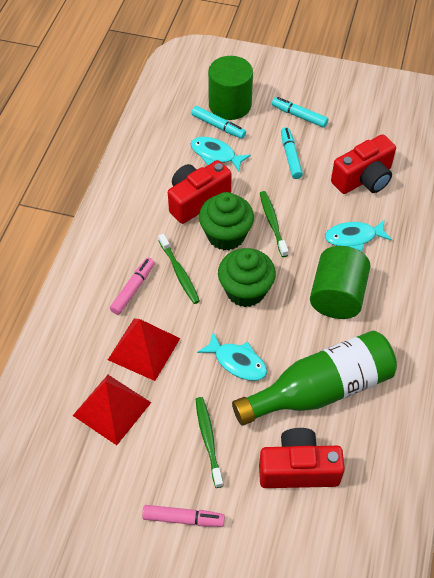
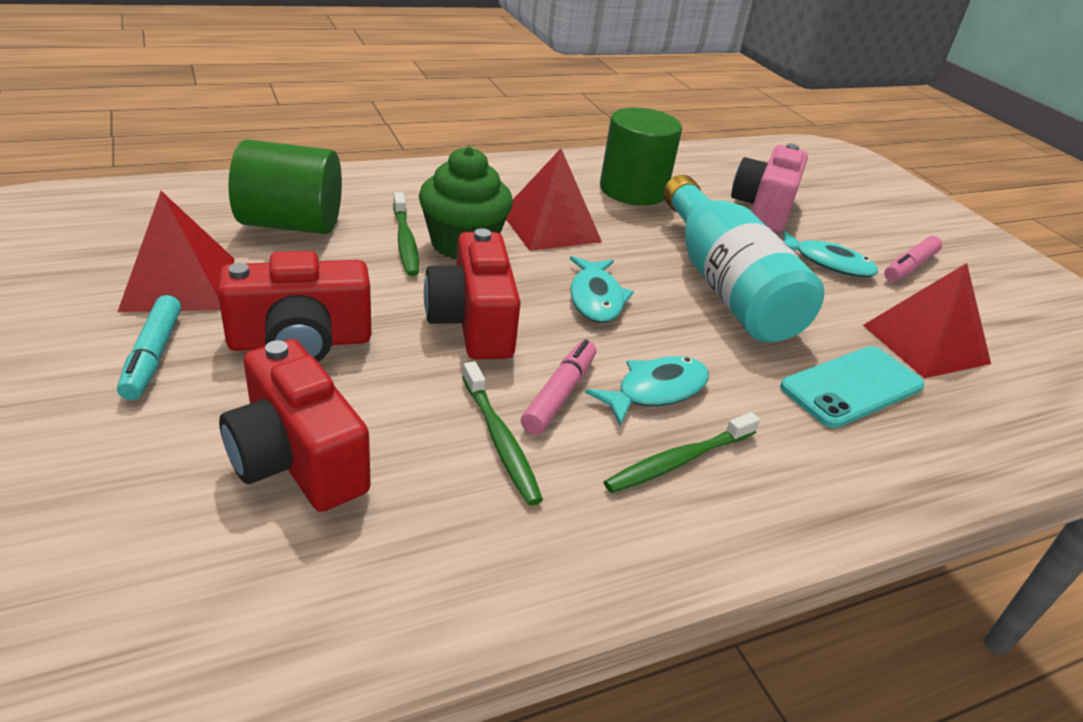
green bottle: 1 -> 0
green cupcake: 2 -> 1
pink camera: 0 -> 1
red pyramid: 2 -> 3
turquoise bottle: 0 -> 1
turquoise marker: 3 -> 1
turquoise phone: 0 -> 1

